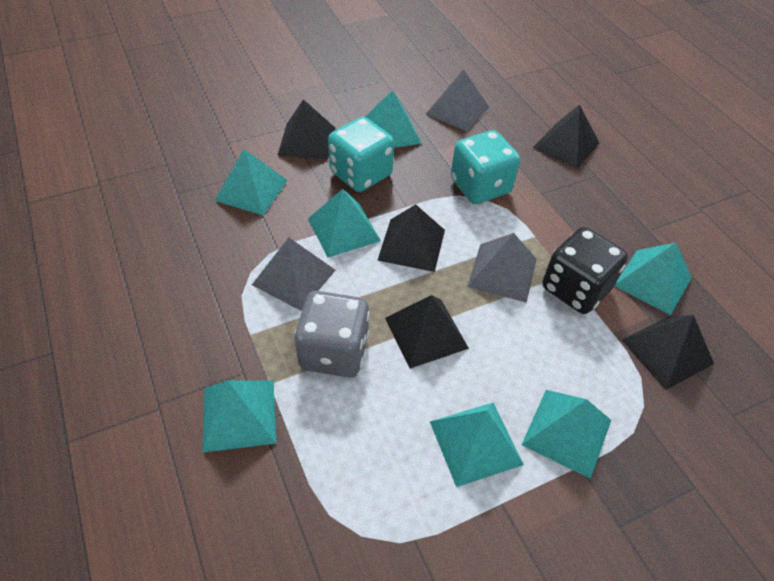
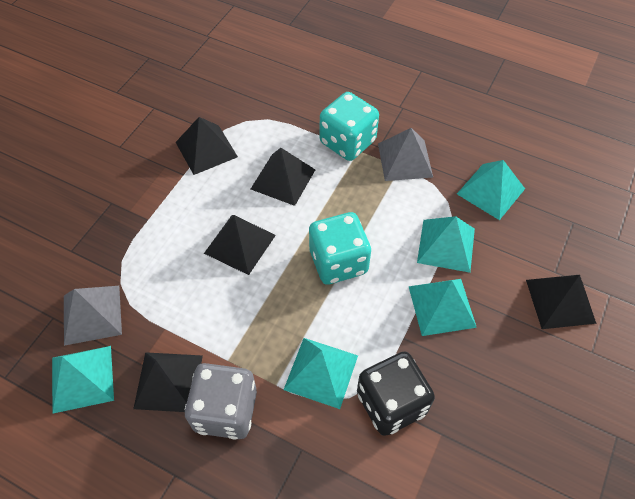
grey pyramid: 3 -> 2
turquoise pyramid: 7 -> 5

